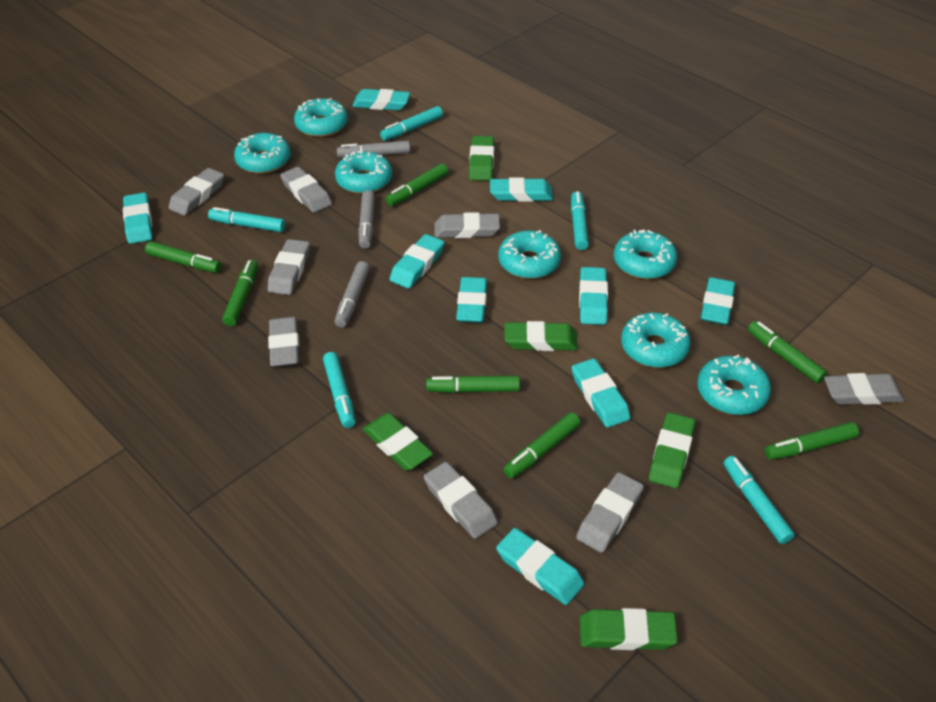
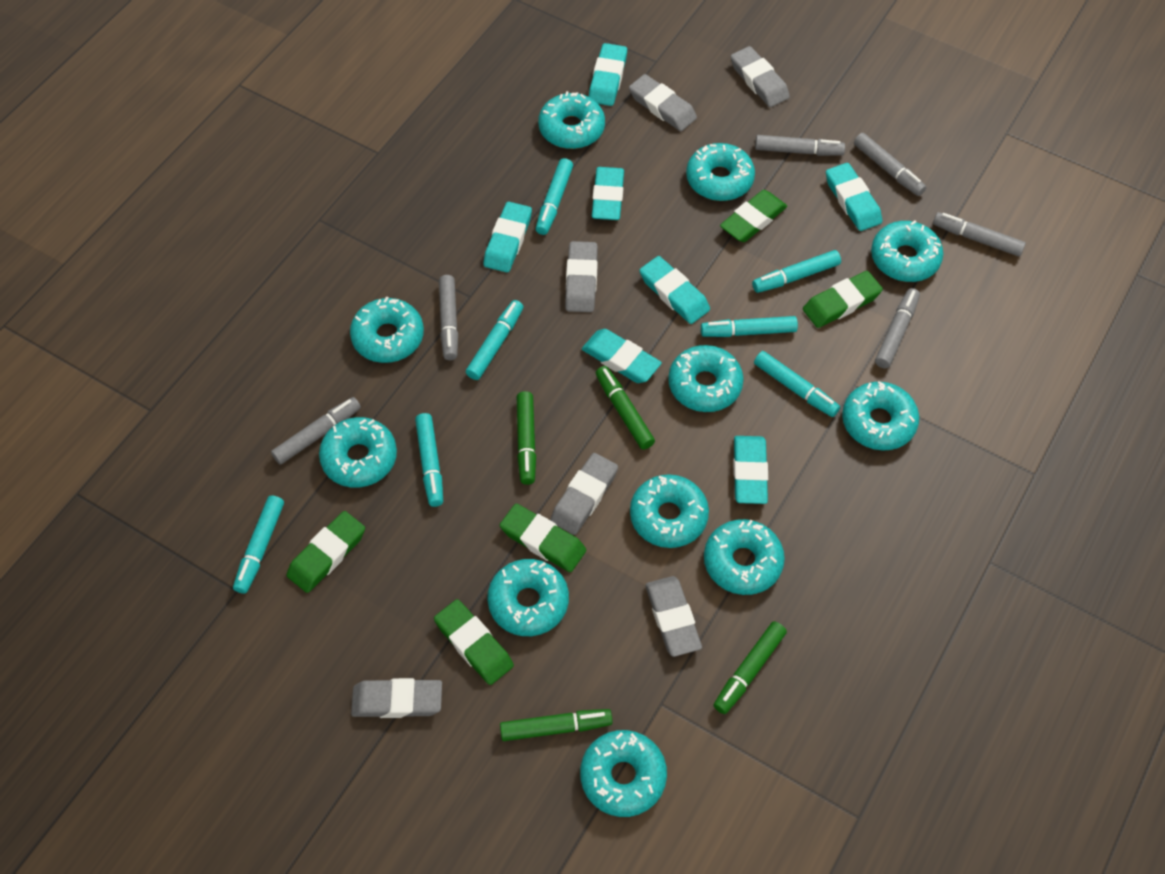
green marker: 7 -> 4
grey eraser: 8 -> 6
grey marker: 3 -> 6
turquoise donut: 7 -> 11
turquoise eraser: 9 -> 7
turquoise marker: 5 -> 7

